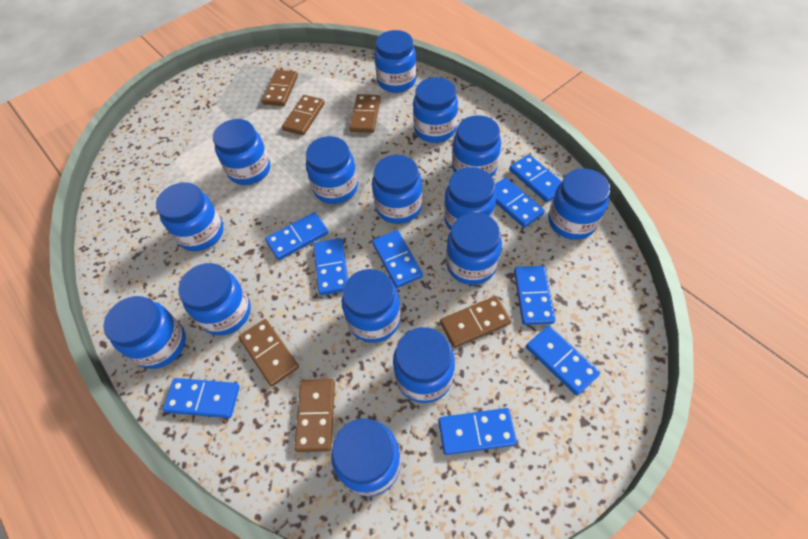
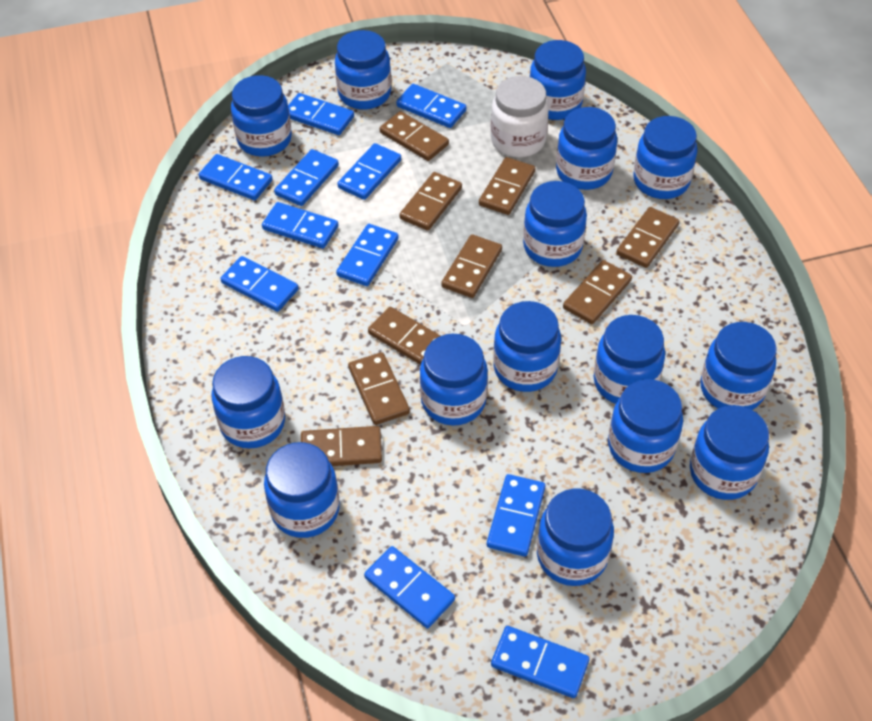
blue domino: 9 -> 11
brown domino: 6 -> 9
white jar: 0 -> 1

